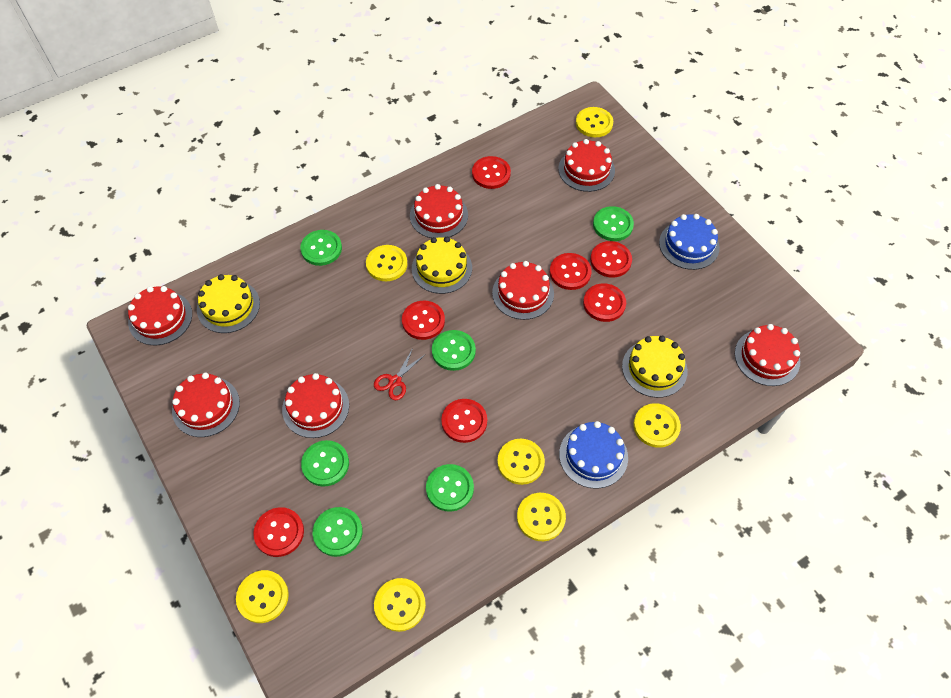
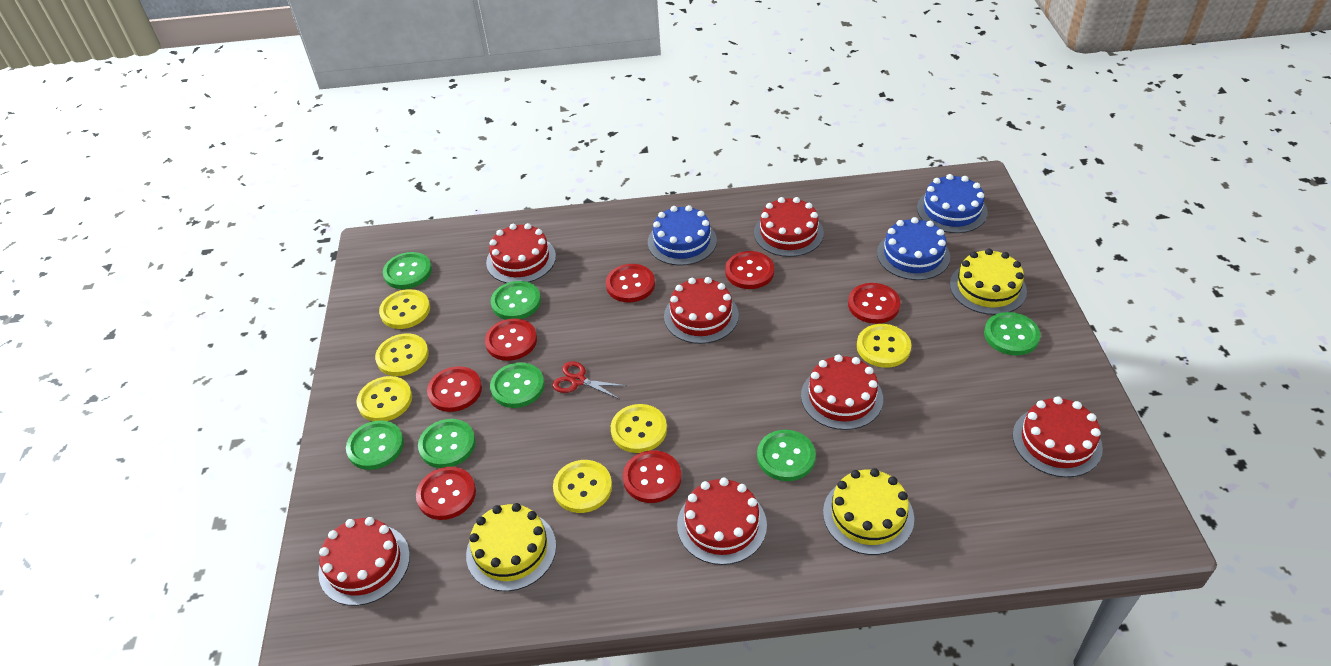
blue cake: 2 -> 3
green button: 6 -> 7
yellow button: 7 -> 6

